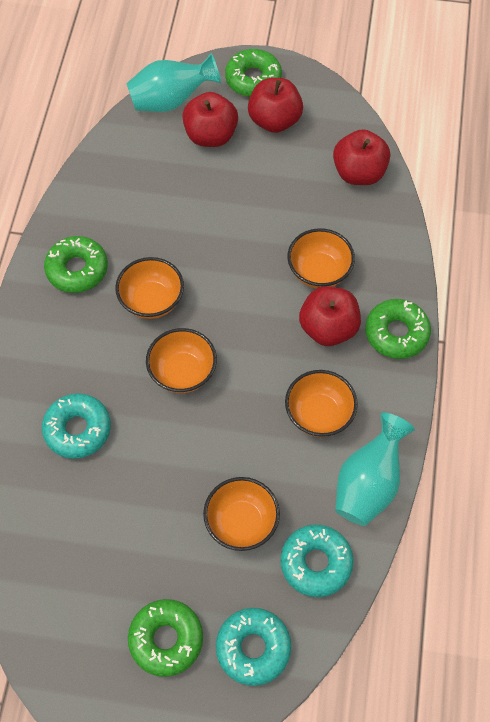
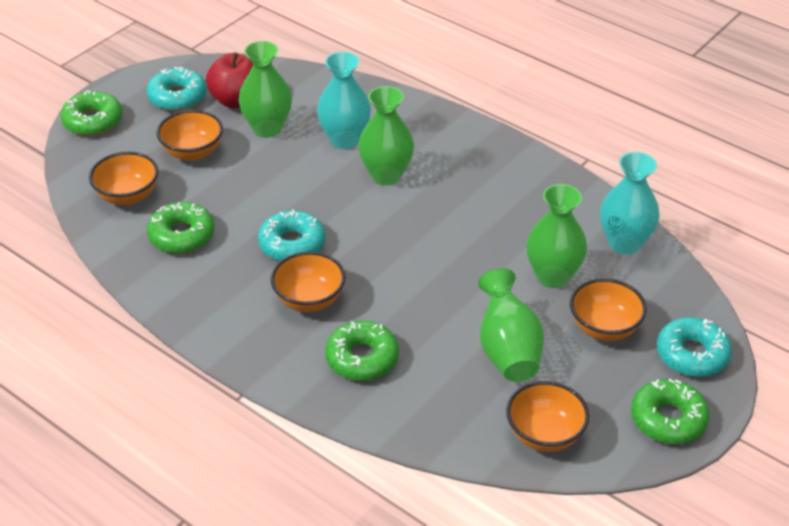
green vase: 0 -> 4
red apple: 4 -> 1

